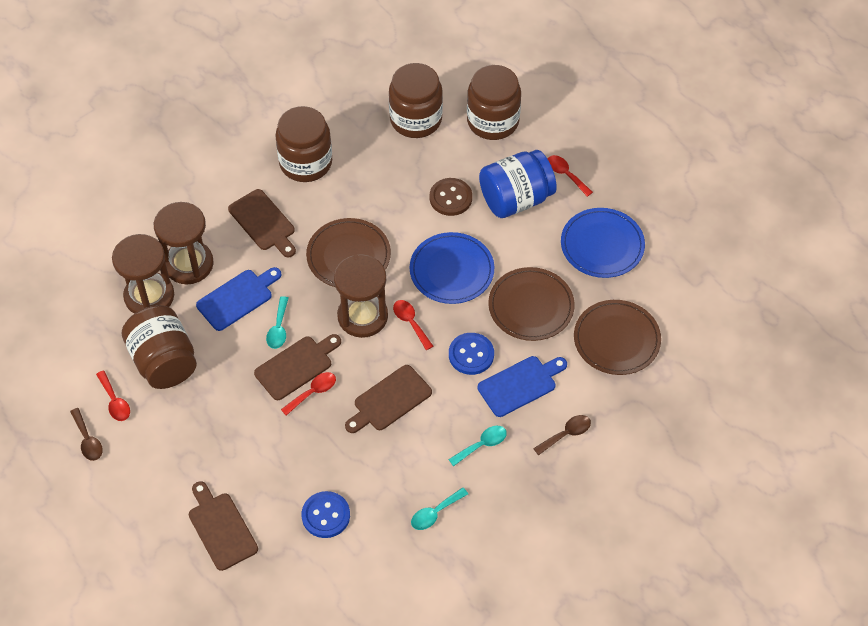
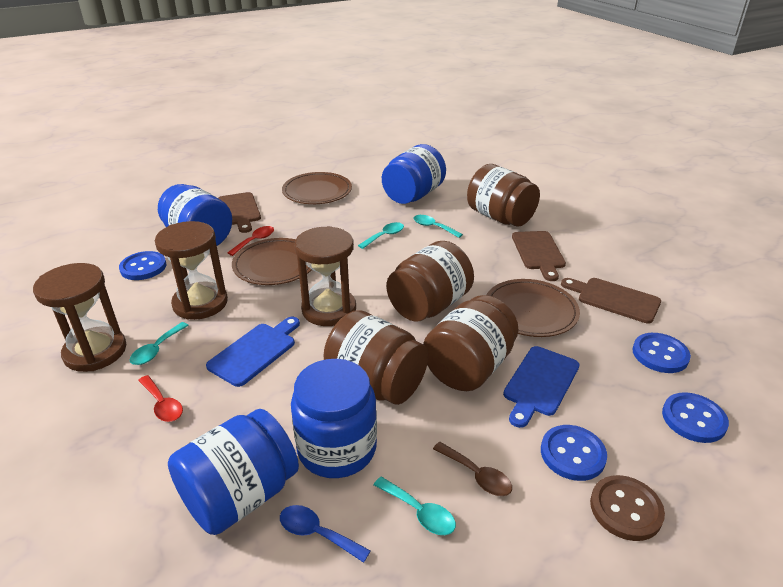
blue button: 2 -> 4
blue jar: 1 -> 4
blue plate: 2 -> 0
blue spoon: 0 -> 1
brown cutting board: 4 -> 3
brown spoon: 2 -> 1
red spoon: 4 -> 2
turquoise spoon: 3 -> 4

